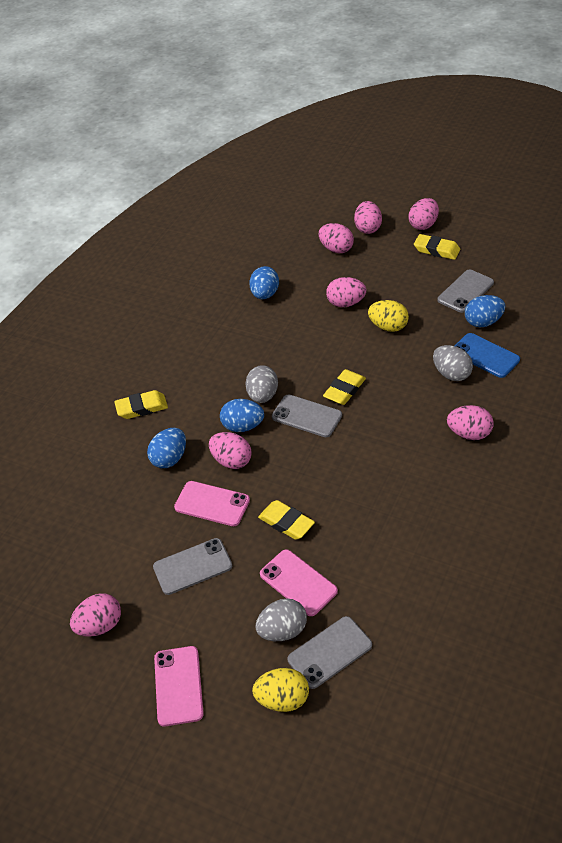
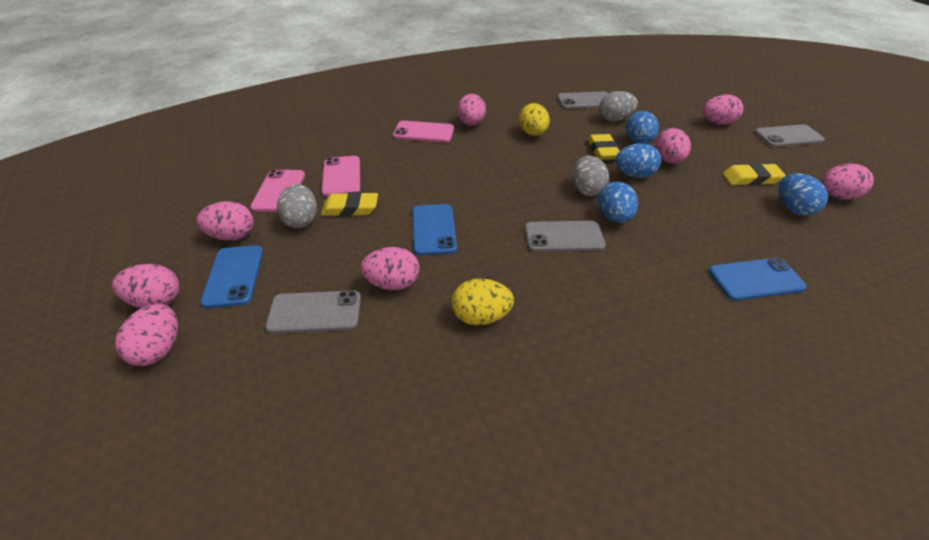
blue phone: 1 -> 3
pink egg: 7 -> 8
yellow eraser: 4 -> 3

